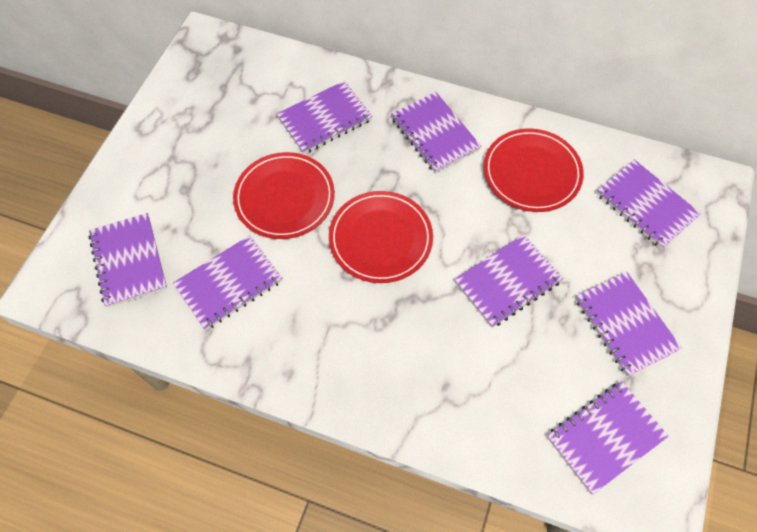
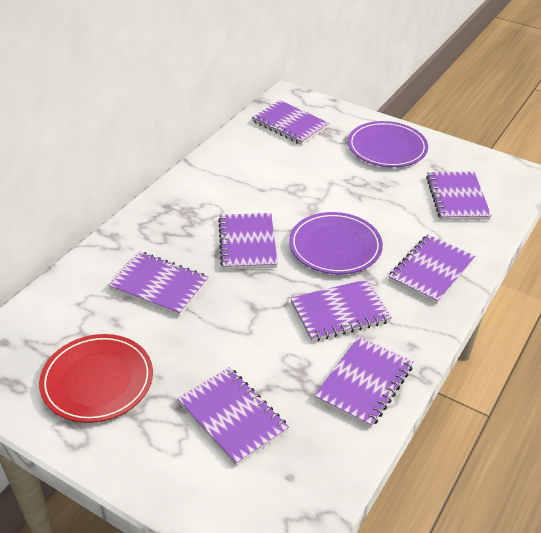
purple plate: 0 -> 2
red plate: 3 -> 1

